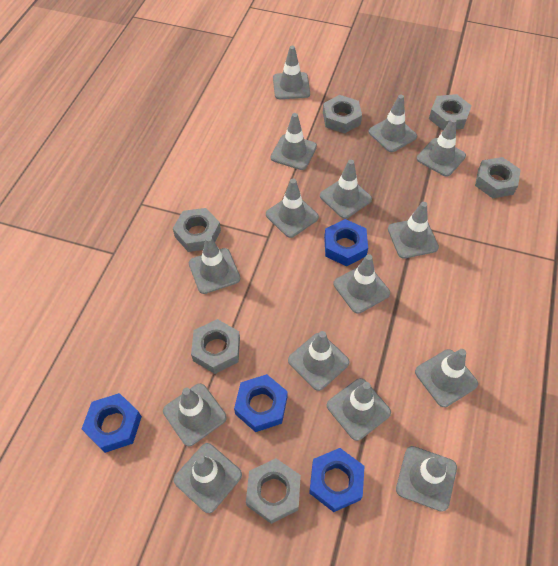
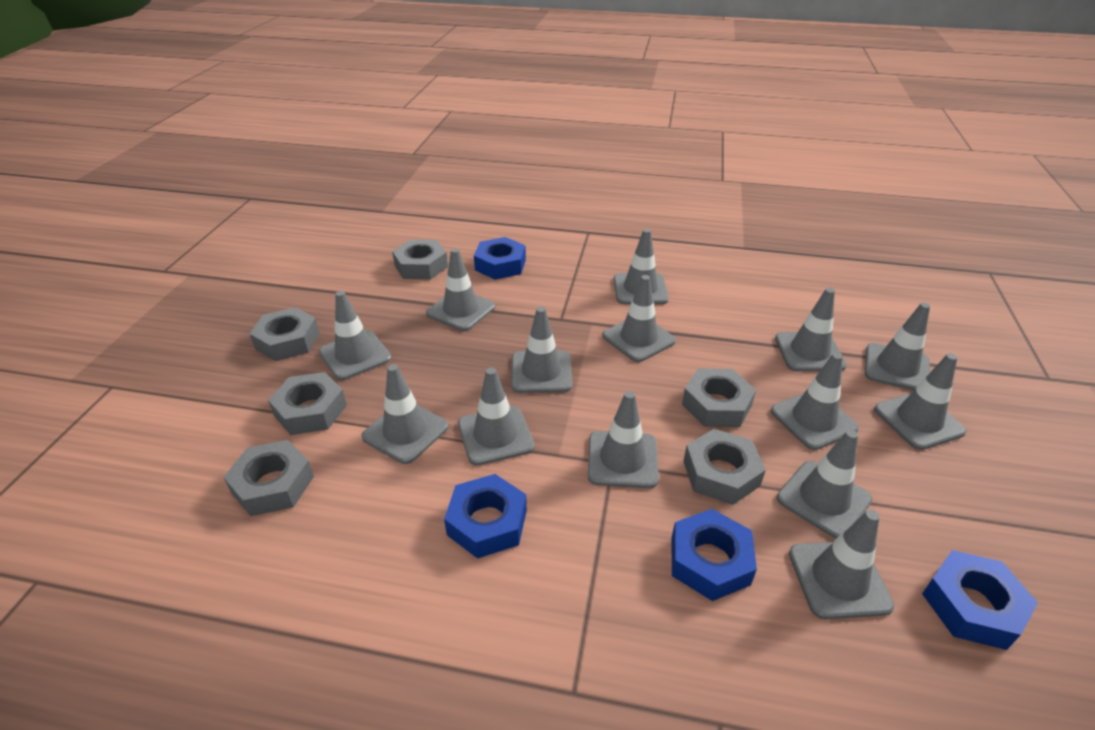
grey traffic cone: 15 -> 14

